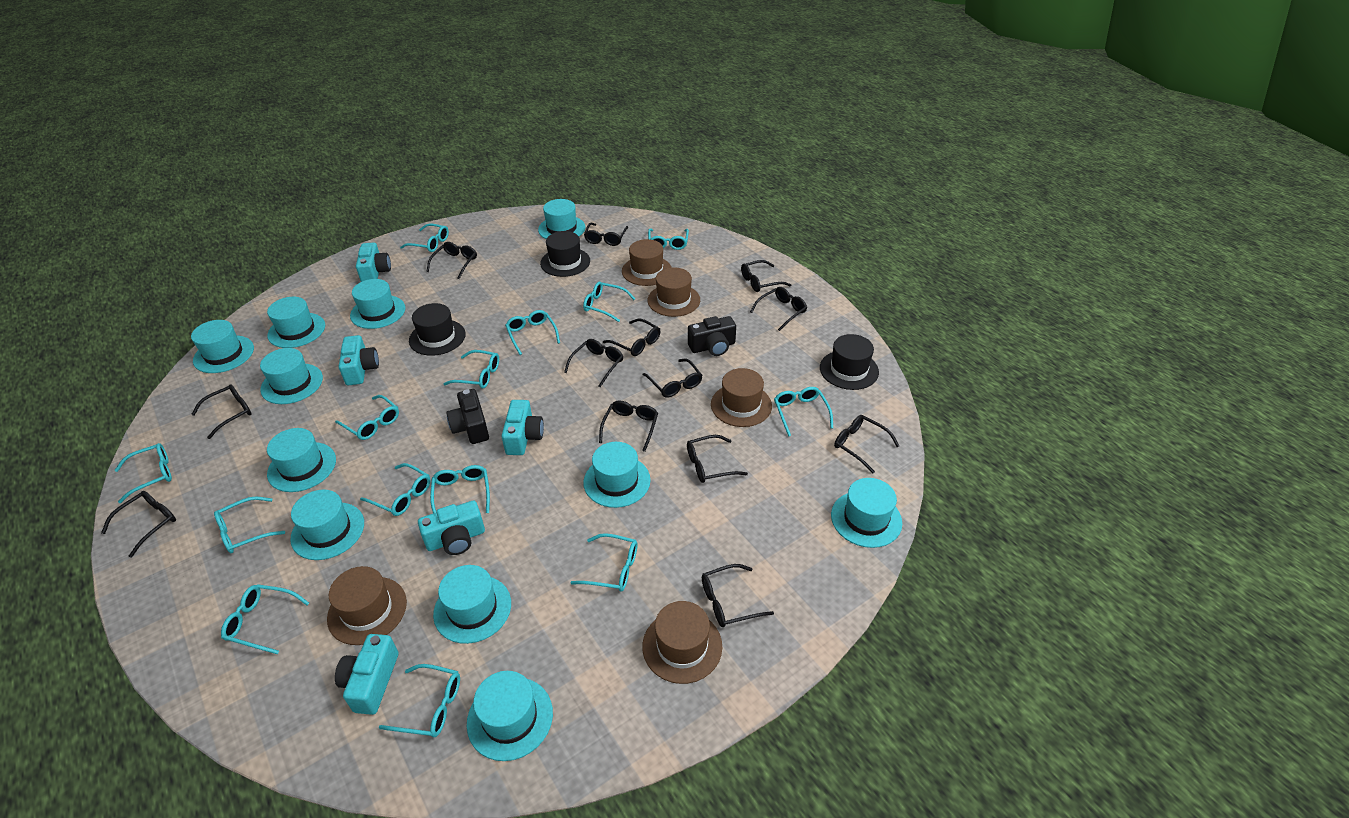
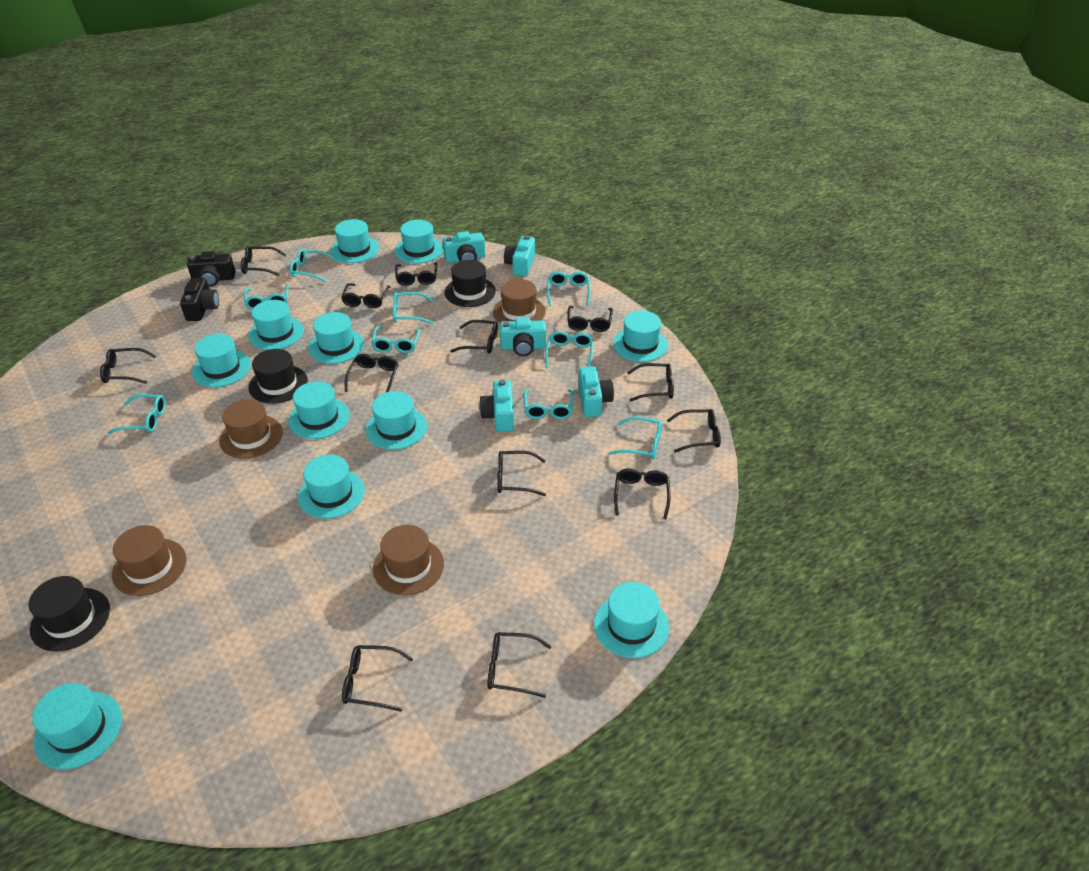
brown hat: 5 -> 4
turquoise glasses: 14 -> 9

